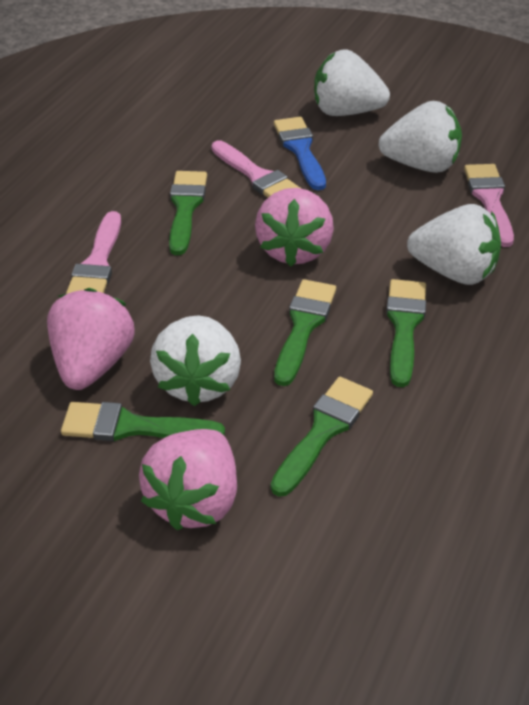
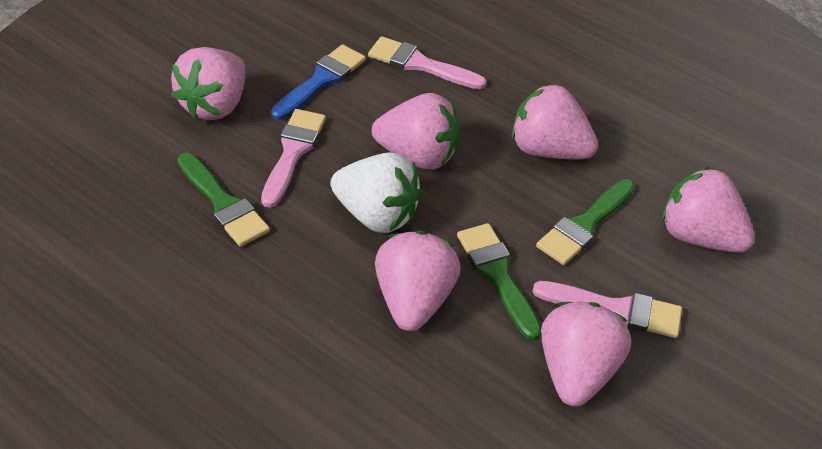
green brush: 5 -> 3
pink strawberry: 3 -> 6
white strawberry: 4 -> 1

